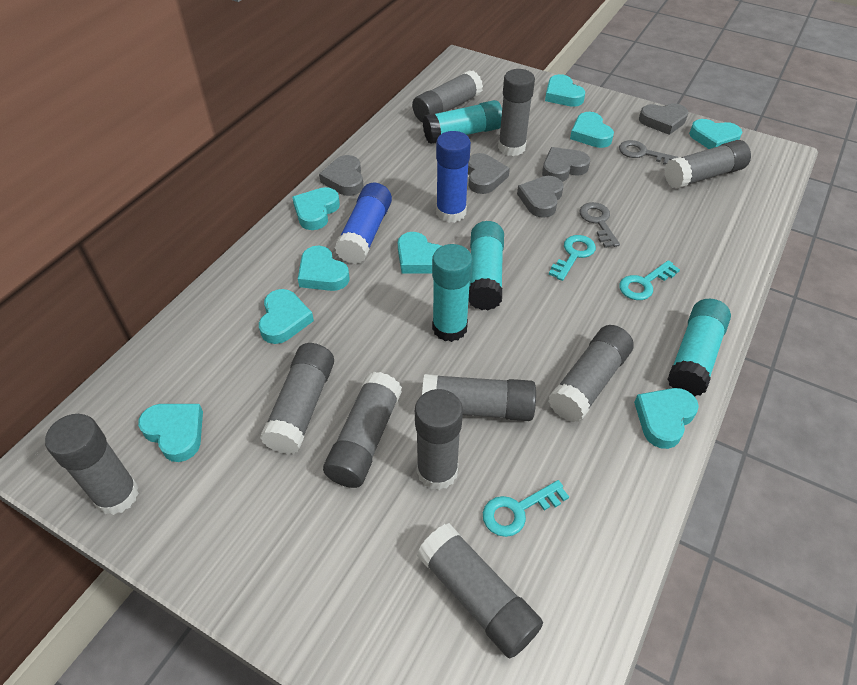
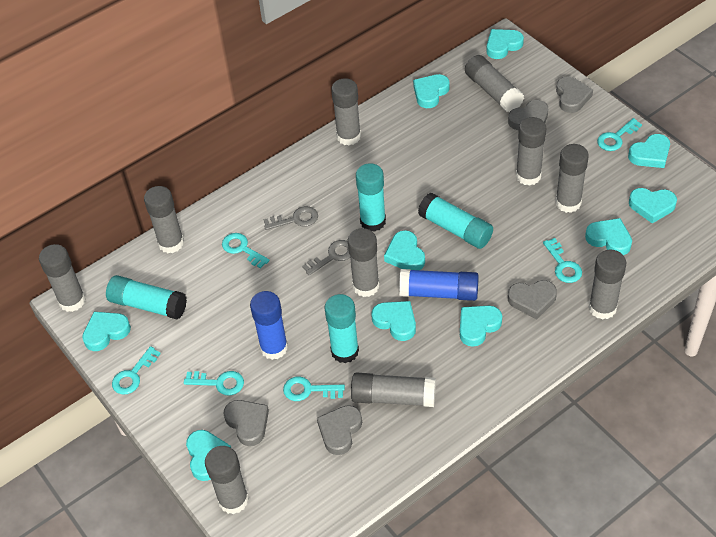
turquoise heart: 9 -> 10
turquoise key: 3 -> 6

